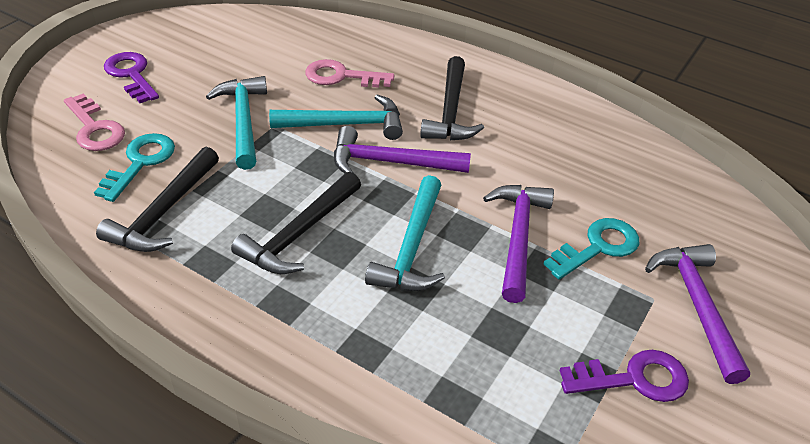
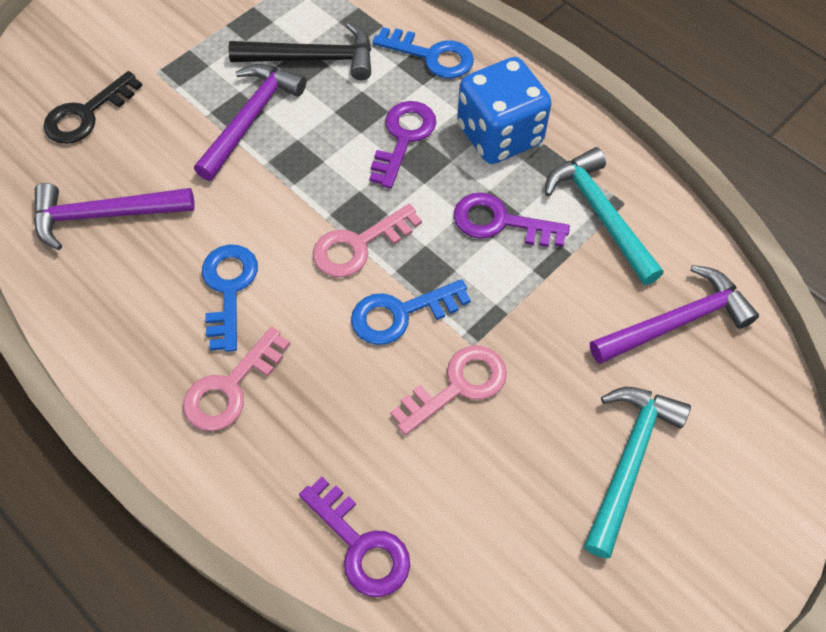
black hammer: 3 -> 1
black key: 0 -> 1
blue dice: 0 -> 1
blue key: 0 -> 3
pink key: 2 -> 3
purple key: 2 -> 3
turquoise hammer: 3 -> 2
turquoise key: 2 -> 0

